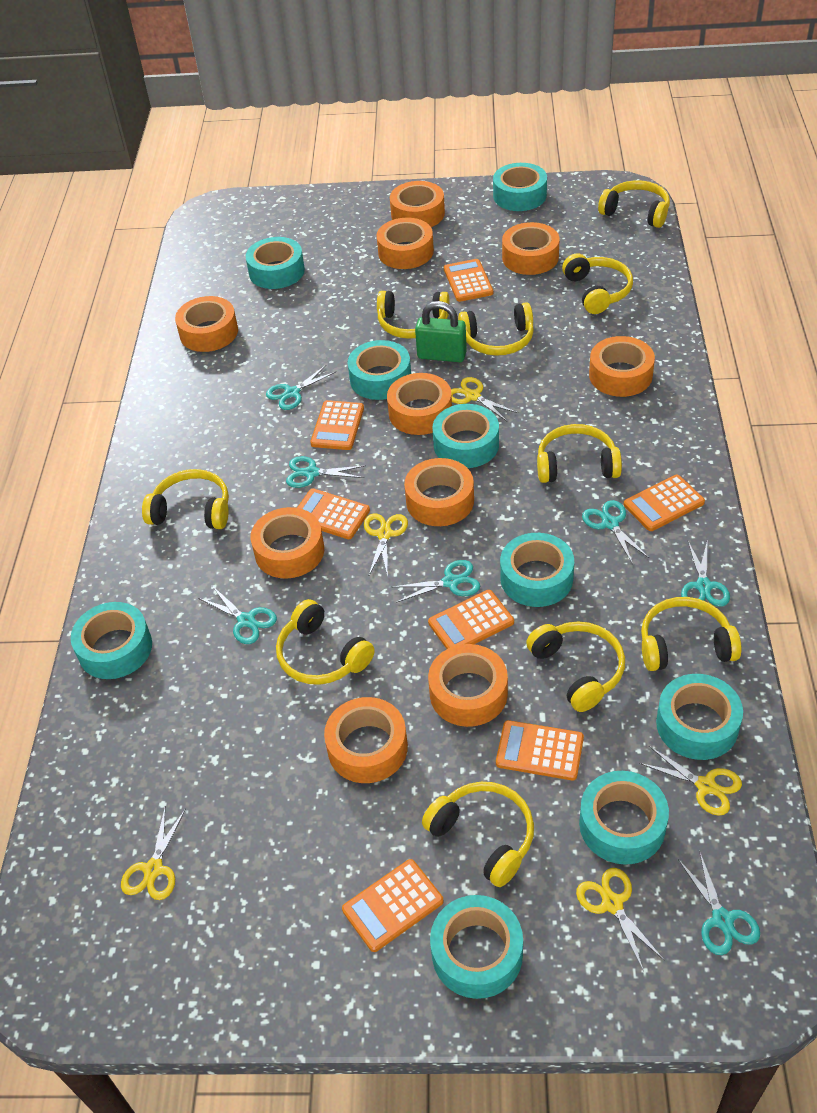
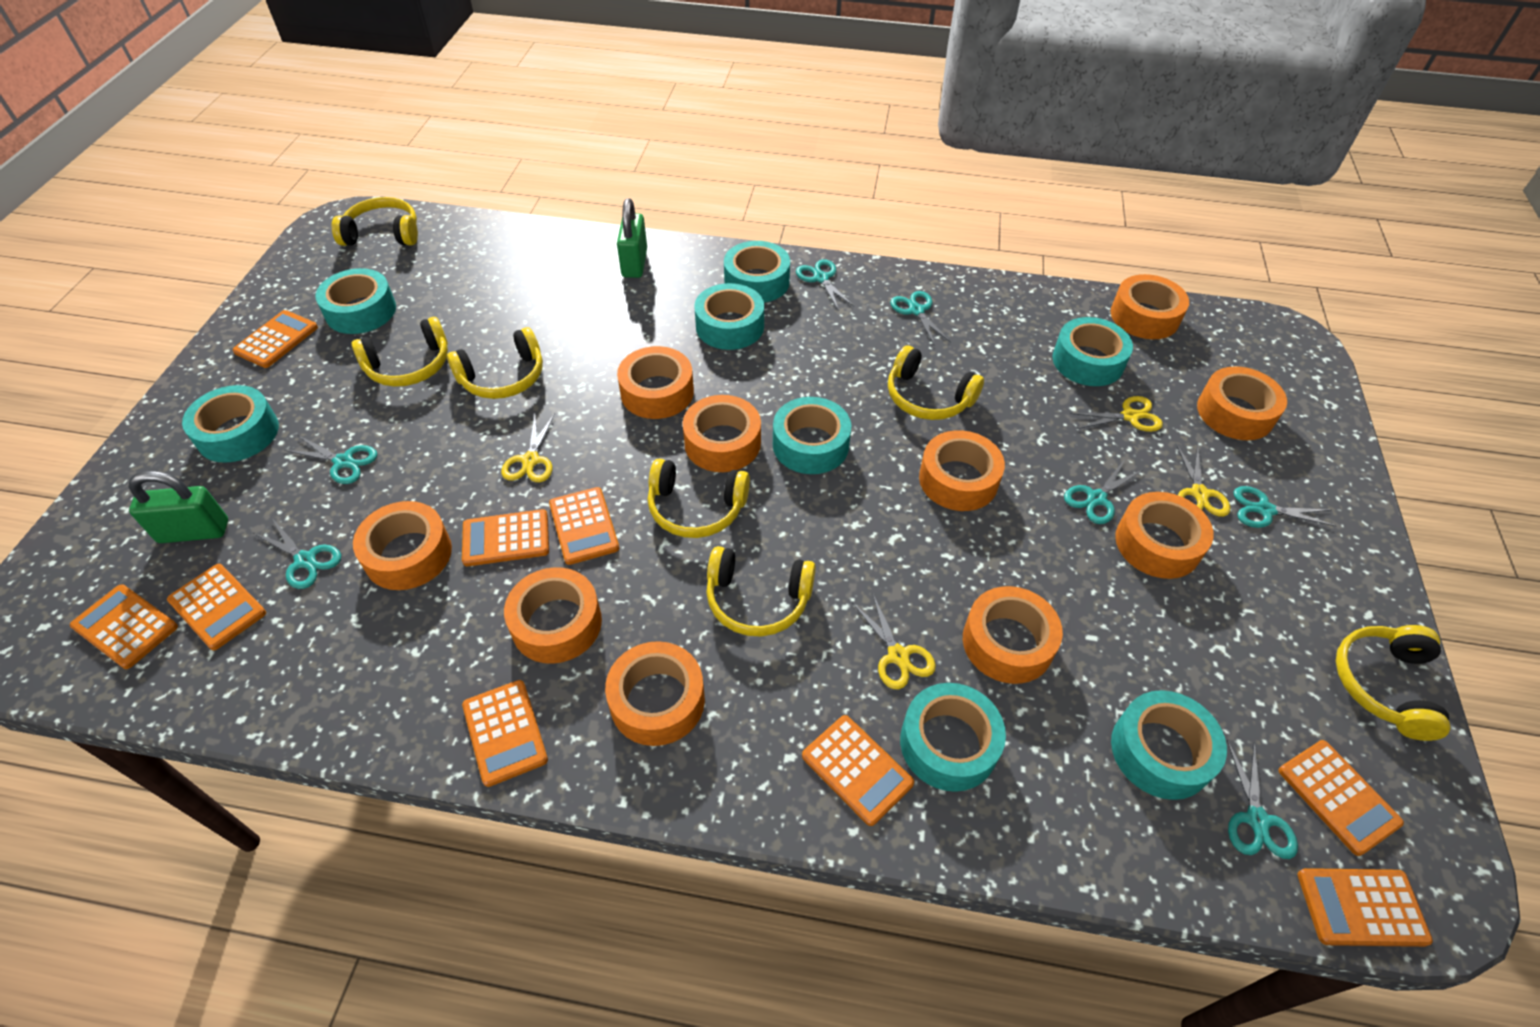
green padlock: 1 -> 2
orange calculator: 7 -> 9
turquoise tape: 9 -> 8
yellow headphones: 10 -> 7
yellow scissors: 5 -> 4

